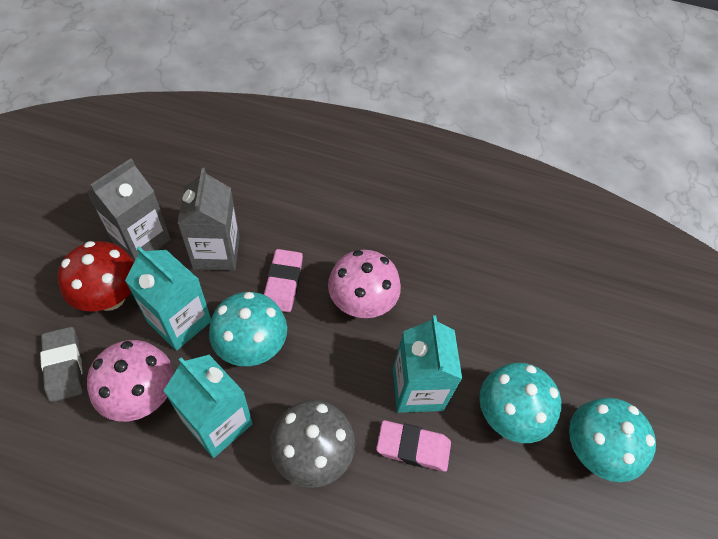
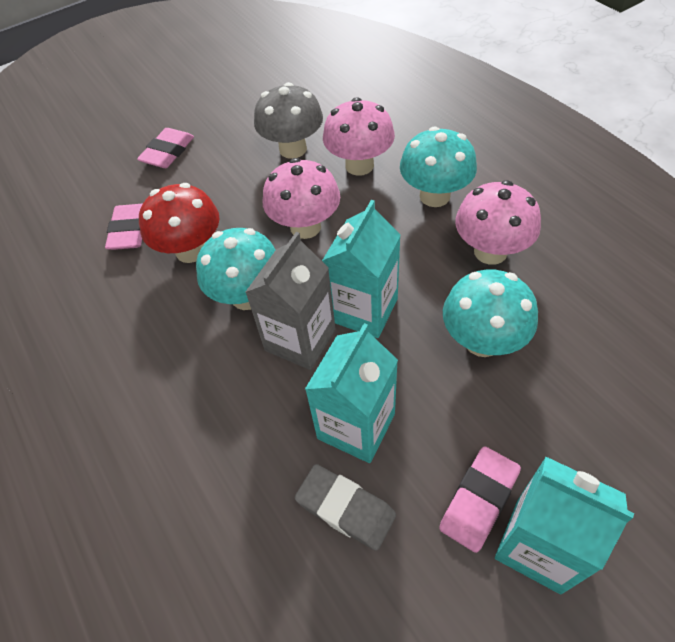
grey carton: 2 -> 1
pink eraser: 2 -> 3
pink mushroom: 2 -> 3

